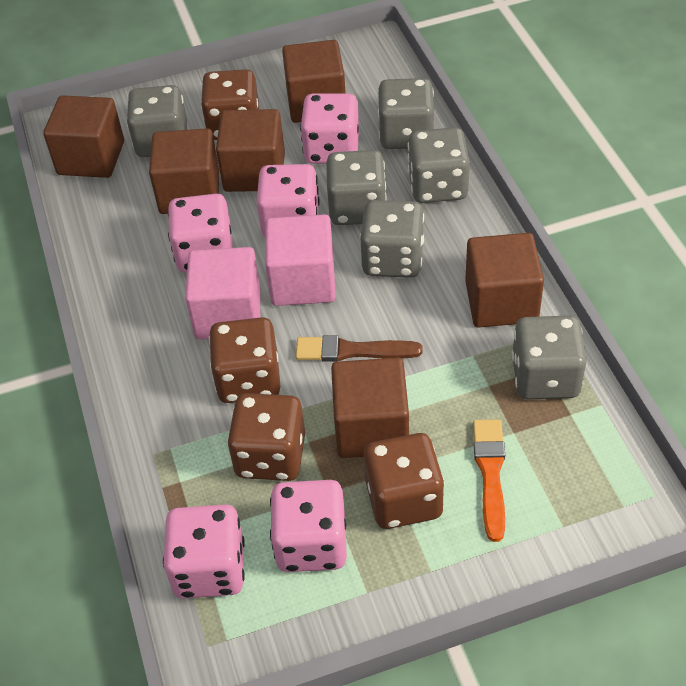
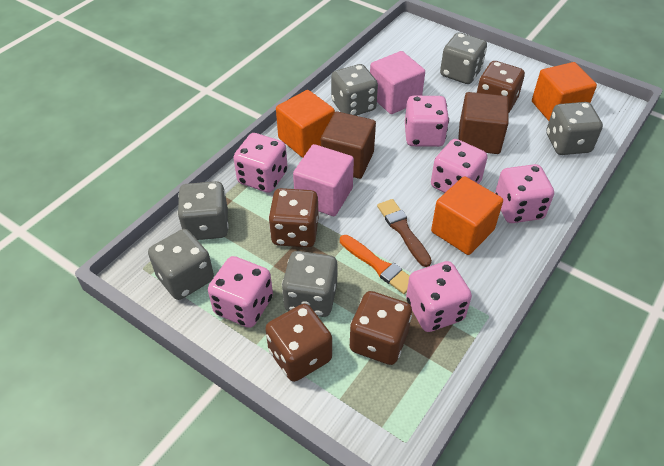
brown cube: 6 -> 2
orange cube: 0 -> 3
pink dice: 5 -> 6

